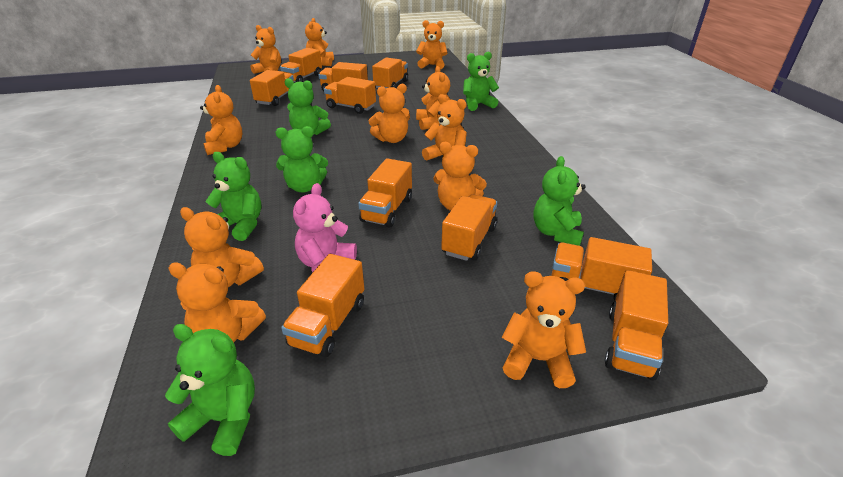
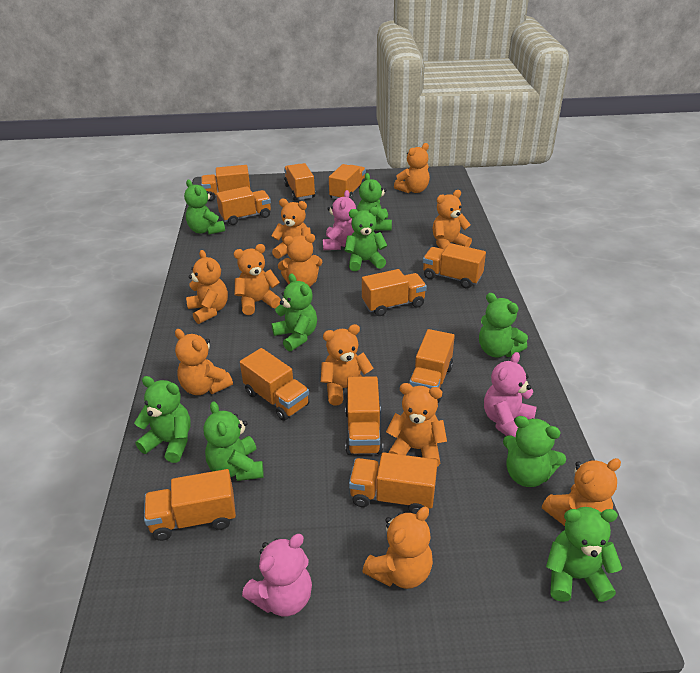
green teddy bear: 6 -> 9
orange truck: 10 -> 11
pink teddy bear: 1 -> 3

